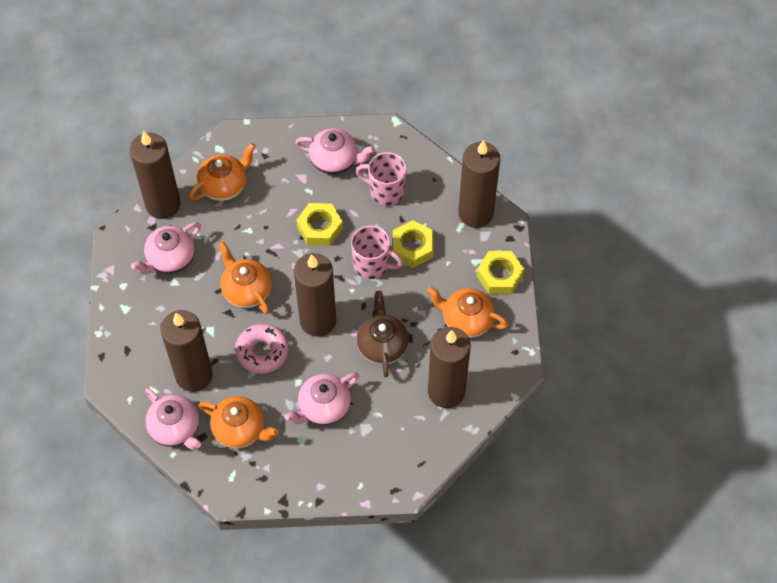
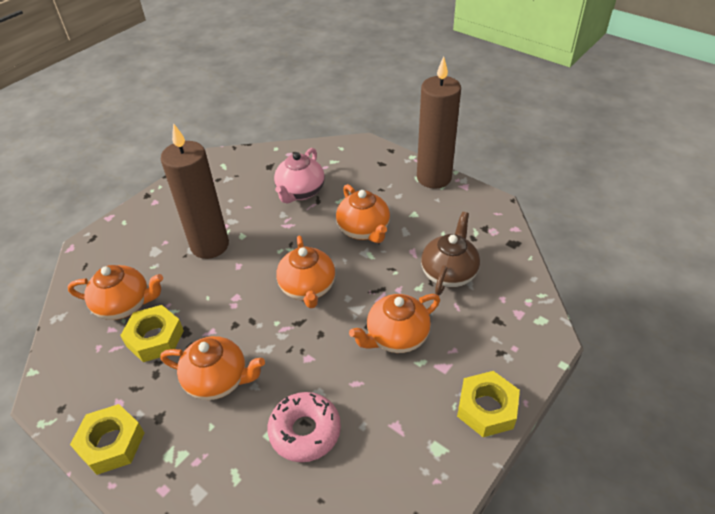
brown candle: 5 -> 2
orange teapot: 4 -> 5
pink mug: 2 -> 0
pink teapot: 4 -> 1

